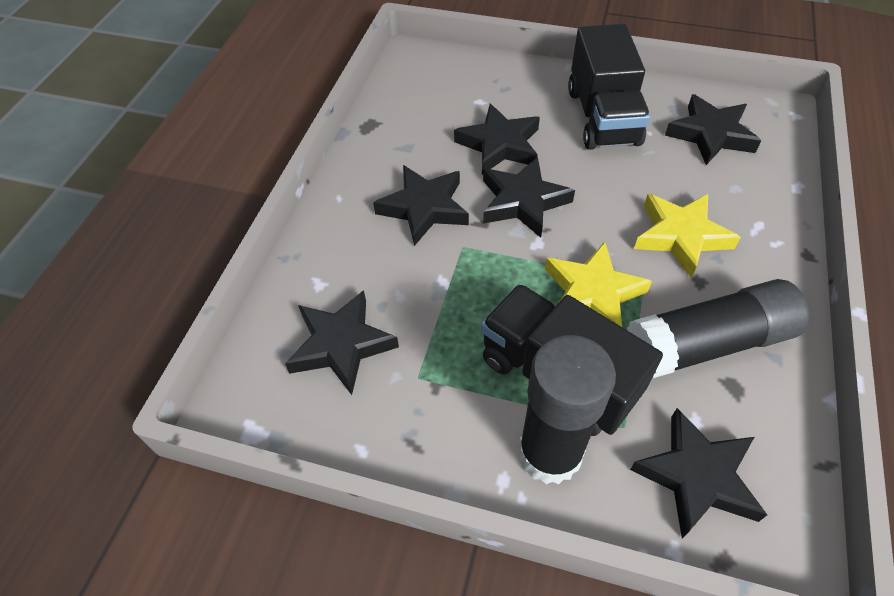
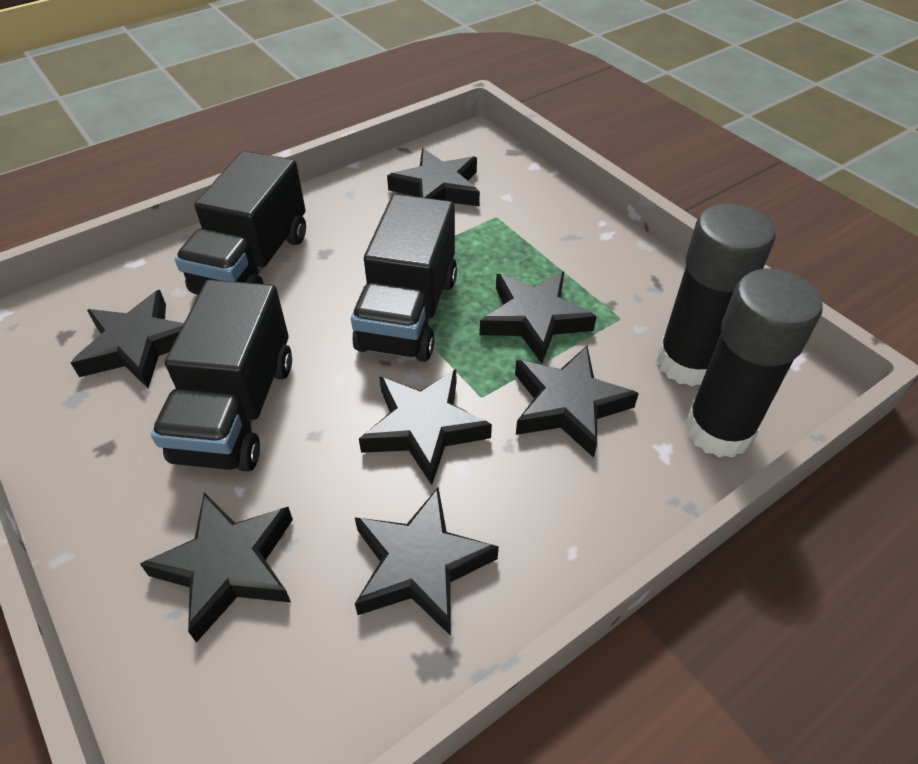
black star: 6 -> 7
black truck: 2 -> 3
yellow star: 2 -> 0

